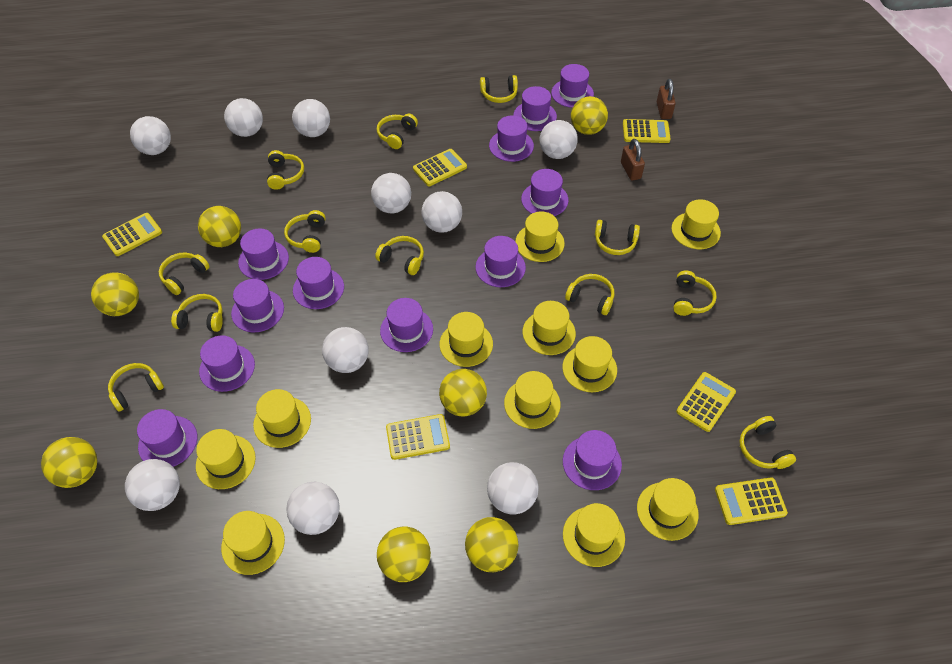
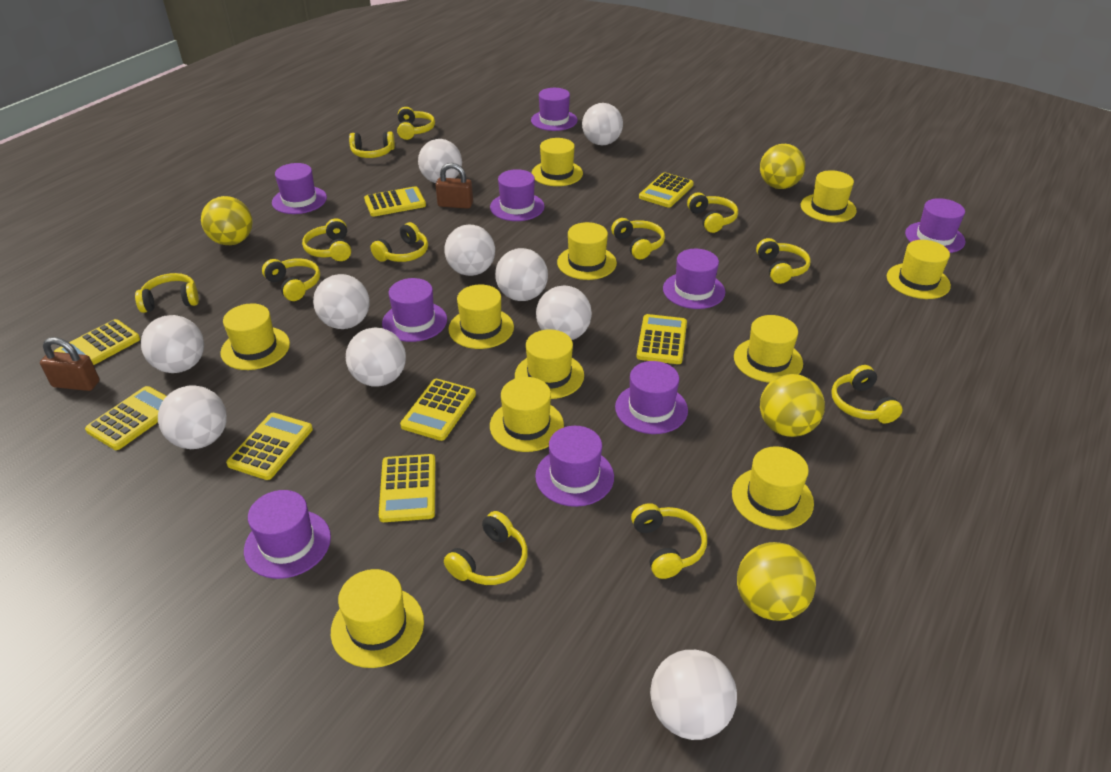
purple hat: 12 -> 9
yellow ball: 7 -> 4
yellow calculator: 6 -> 8

